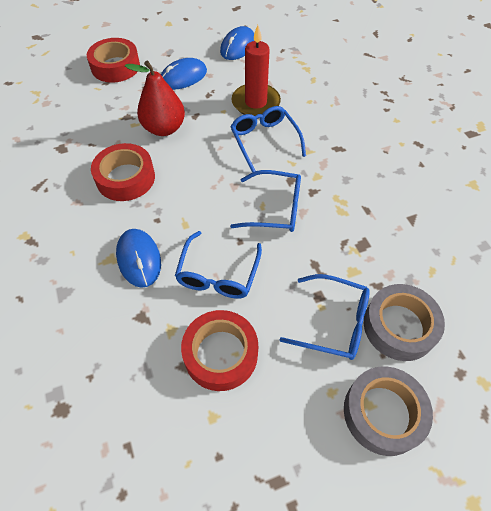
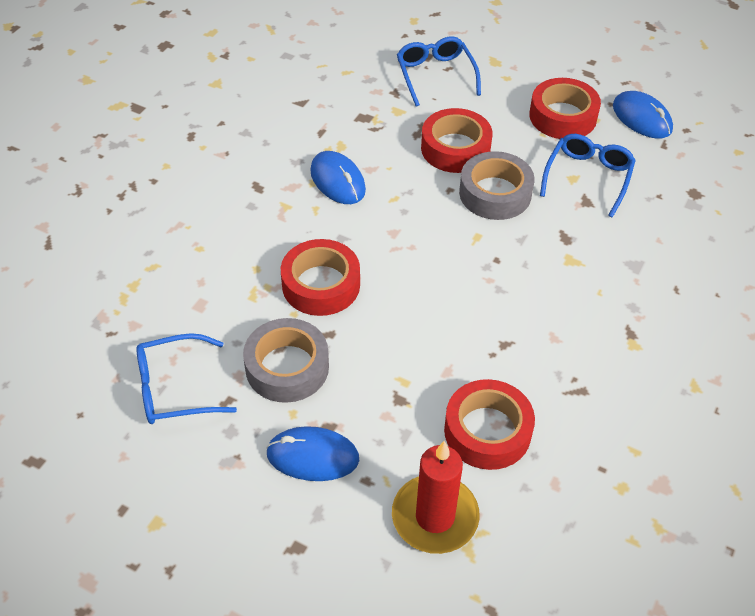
blue glasses: 4 -> 3
red pear: 1 -> 0
red tape: 3 -> 4

